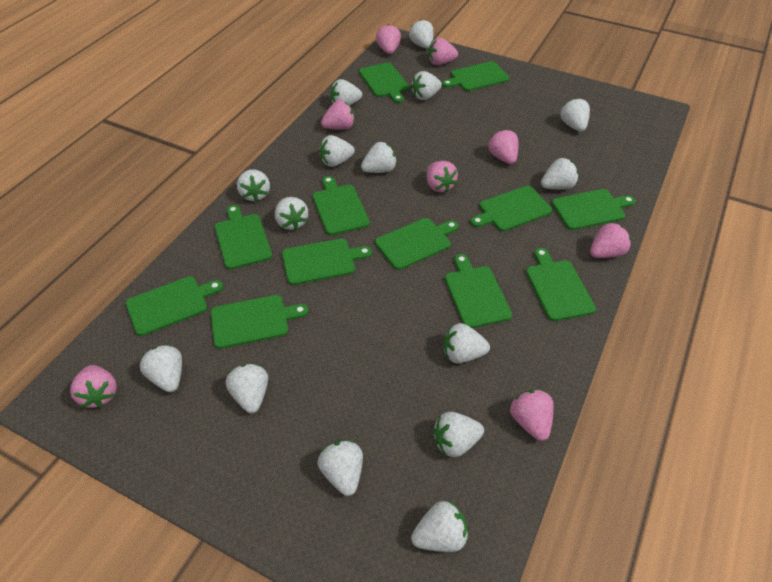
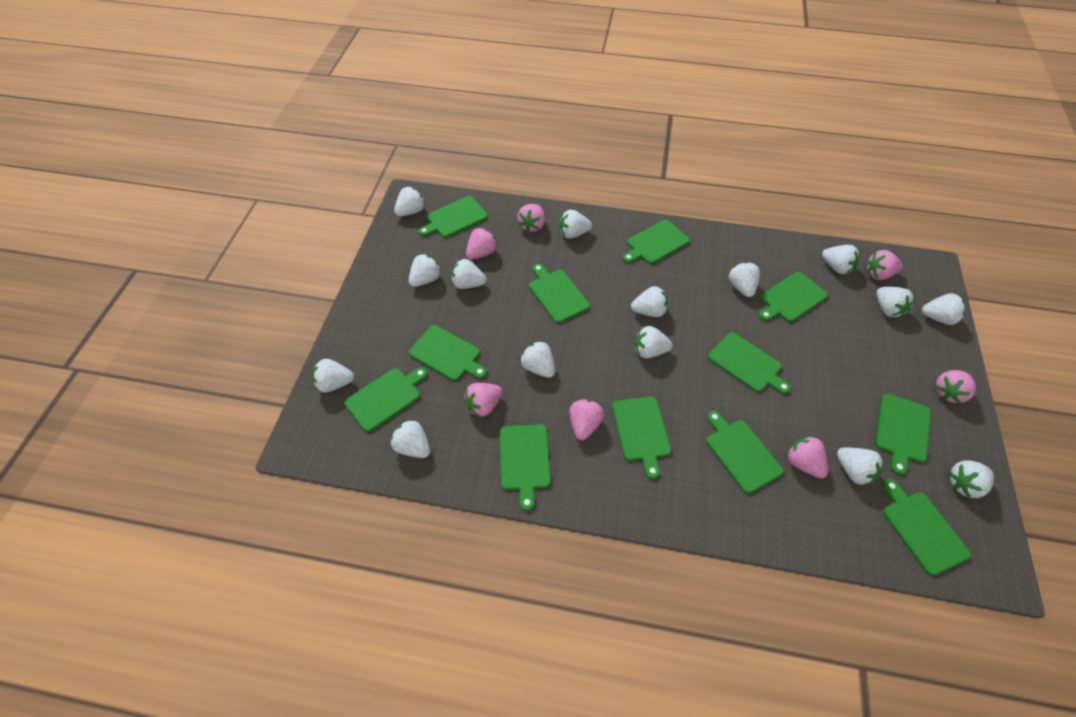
pink strawberry: 8 -> 7

